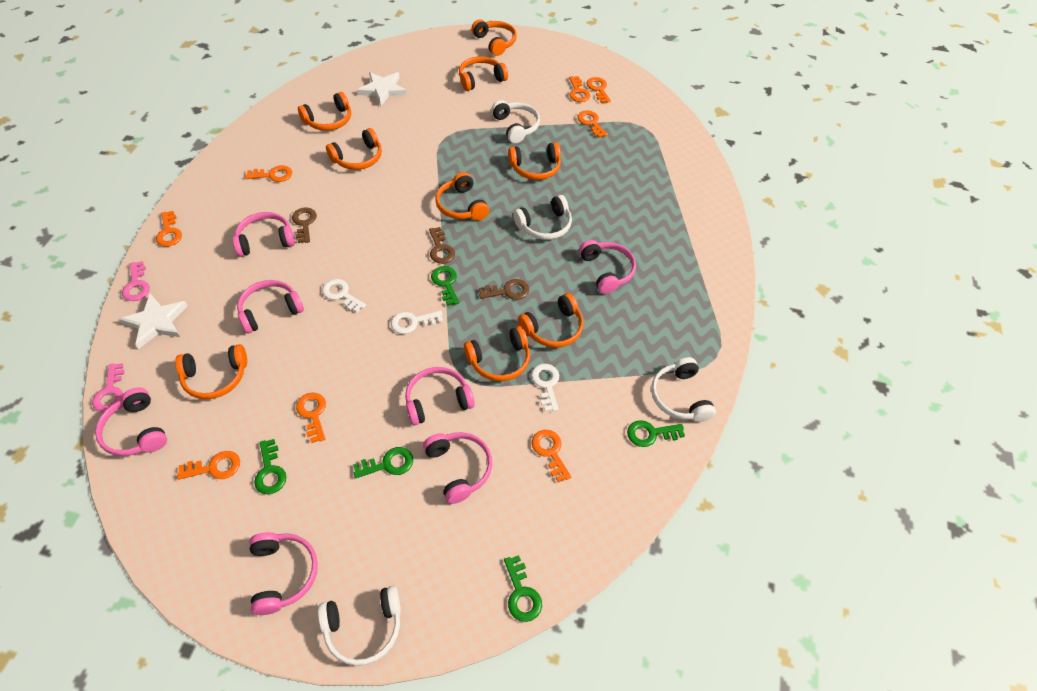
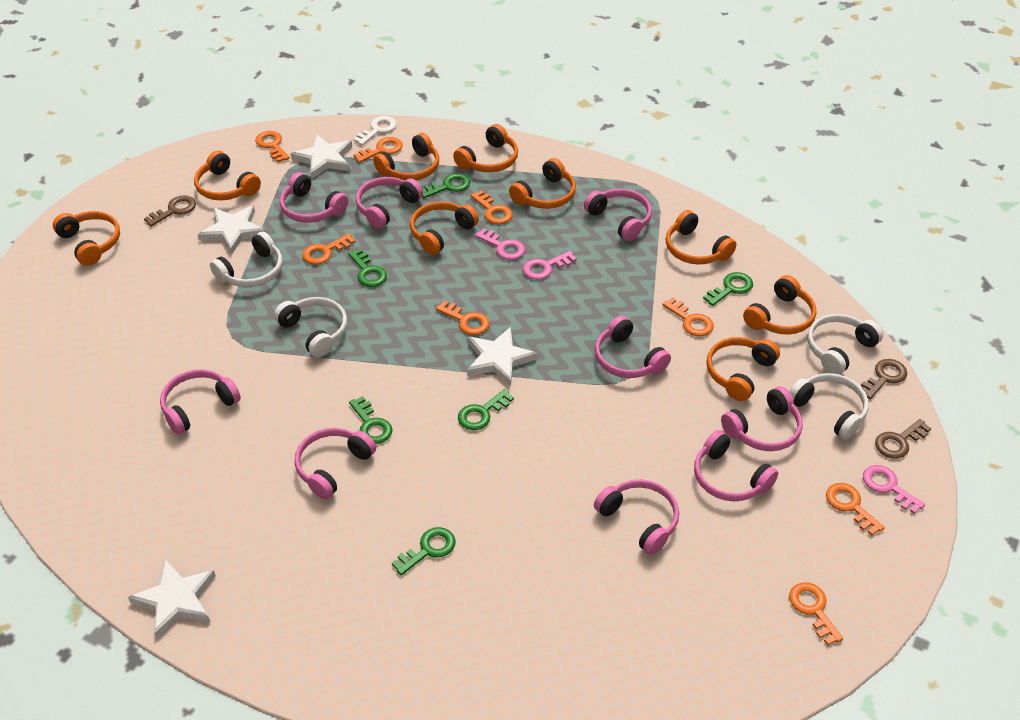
green key: 5 -> 6
pink headphones: 7 -> 9
pink key: 2 -> 3
white key: 3 -> 1
white star: 2 -> 4

